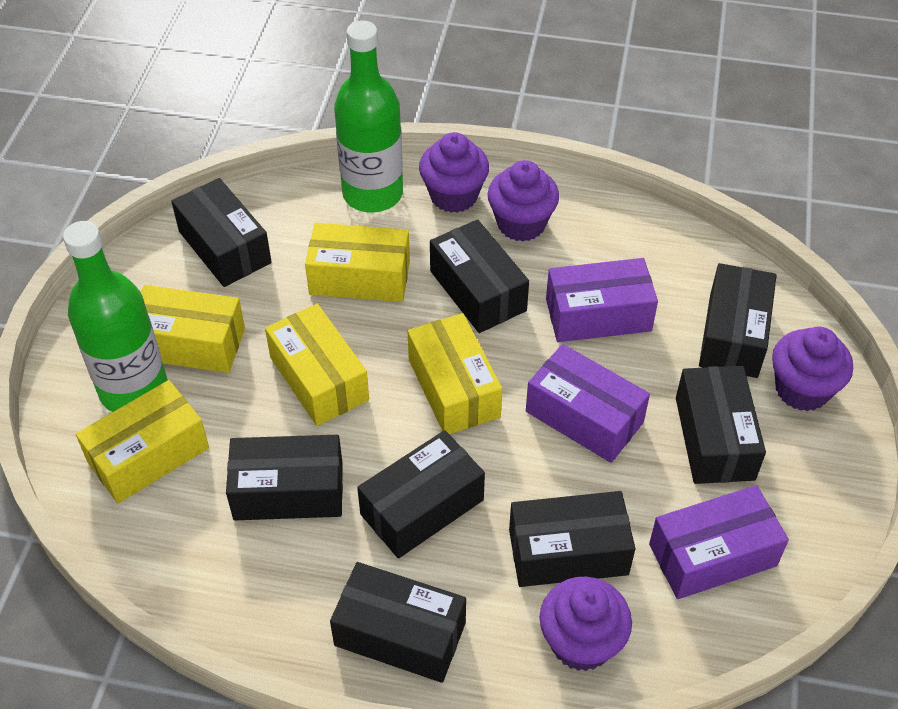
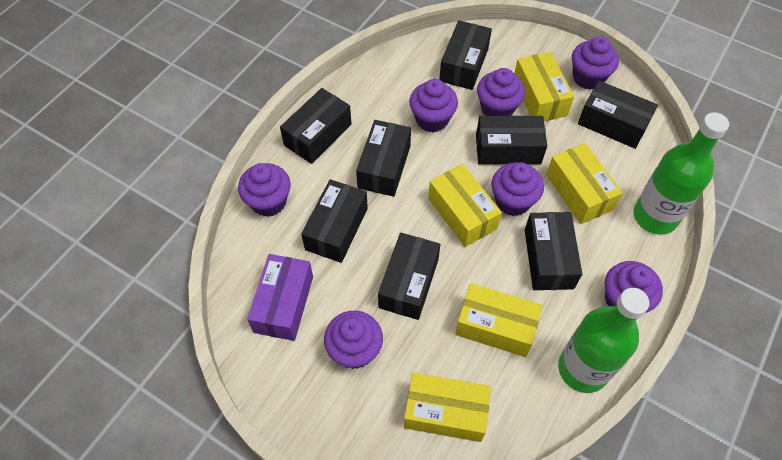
purple box: 3 -> 1
purple cupcake: 4 -> 7

